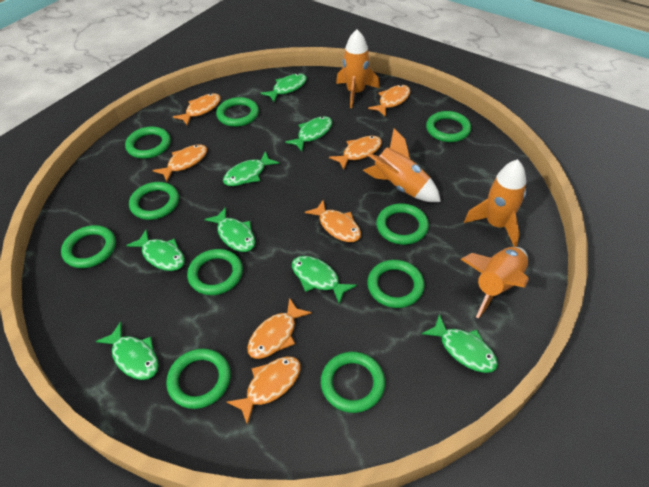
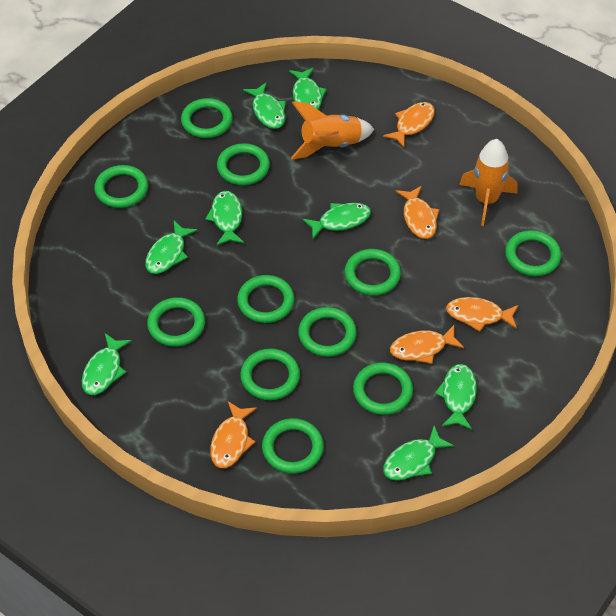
green ring: 10 -> 11
orange fish: 7 -> 5
orange rocket: 4 -> 2

